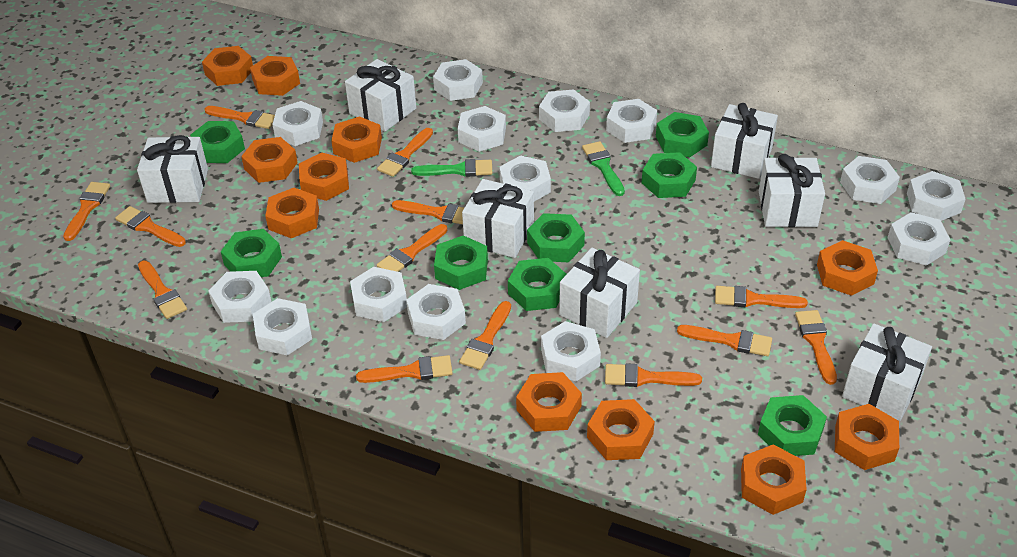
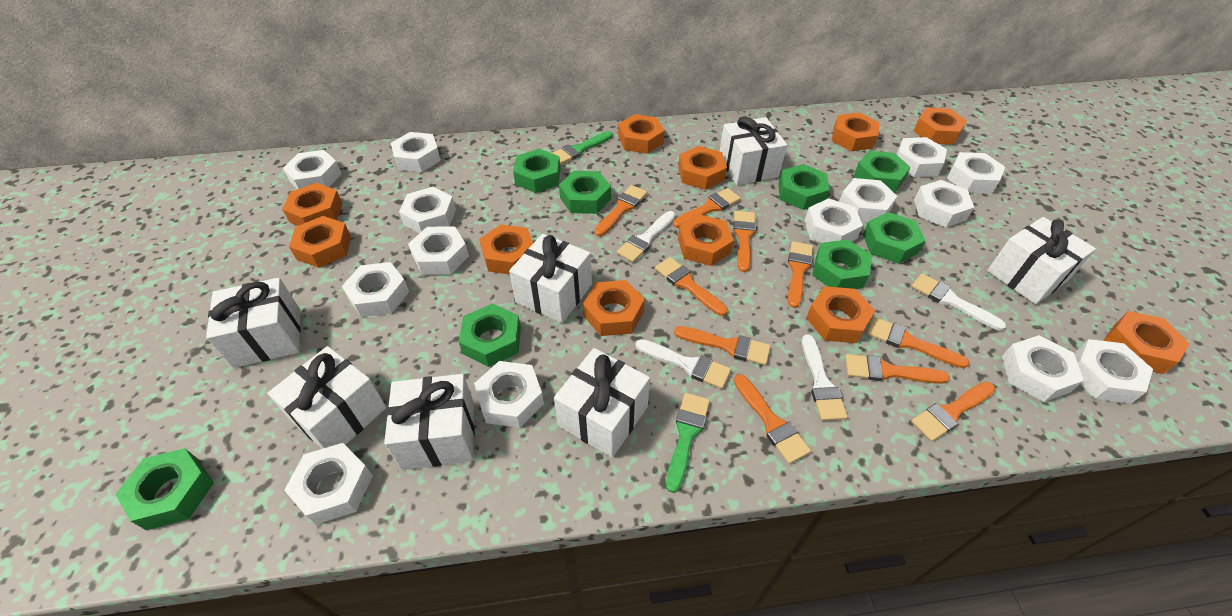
orange brush: 13 -> 10
white brush: 0 -> 4

